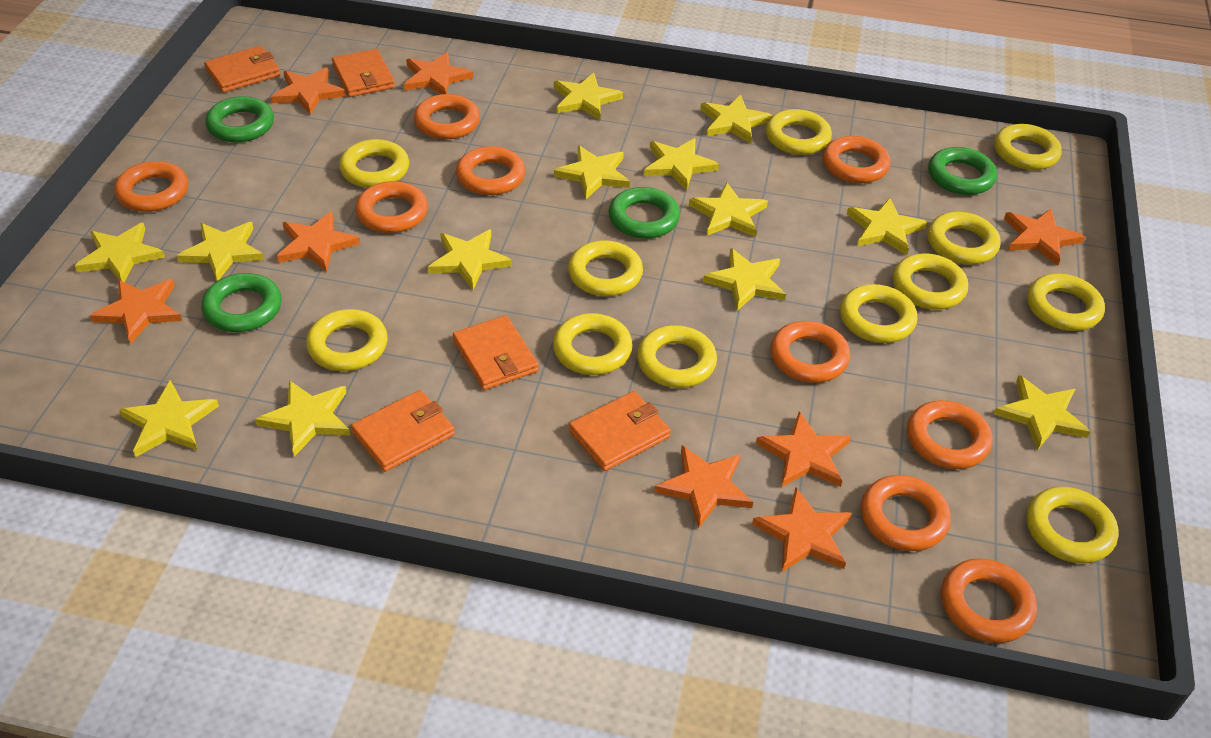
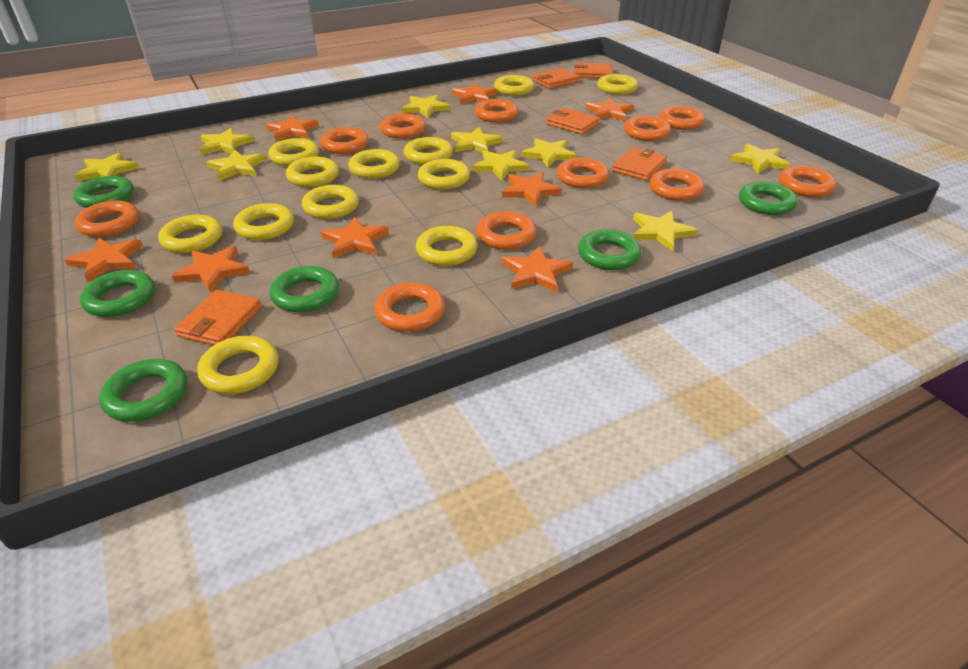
green ring: 4 -> 6
orange ring: 9 -> 11
yellow star: 13 -> 9

